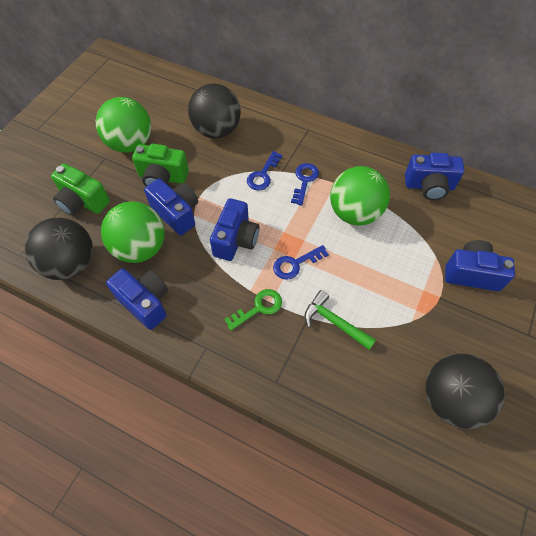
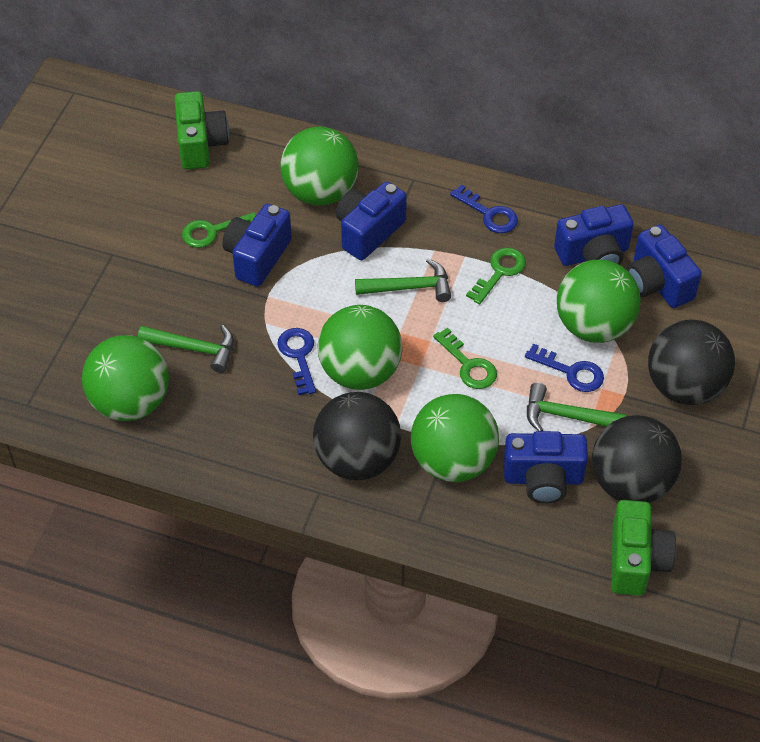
green ball: 3 -> 5
green hammer: 1 -> 3
green key: 1 -> 3

